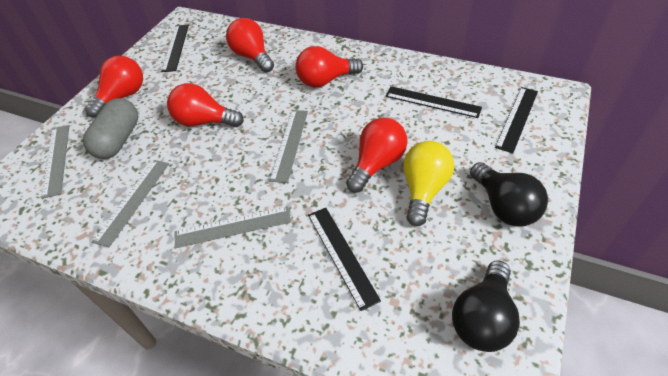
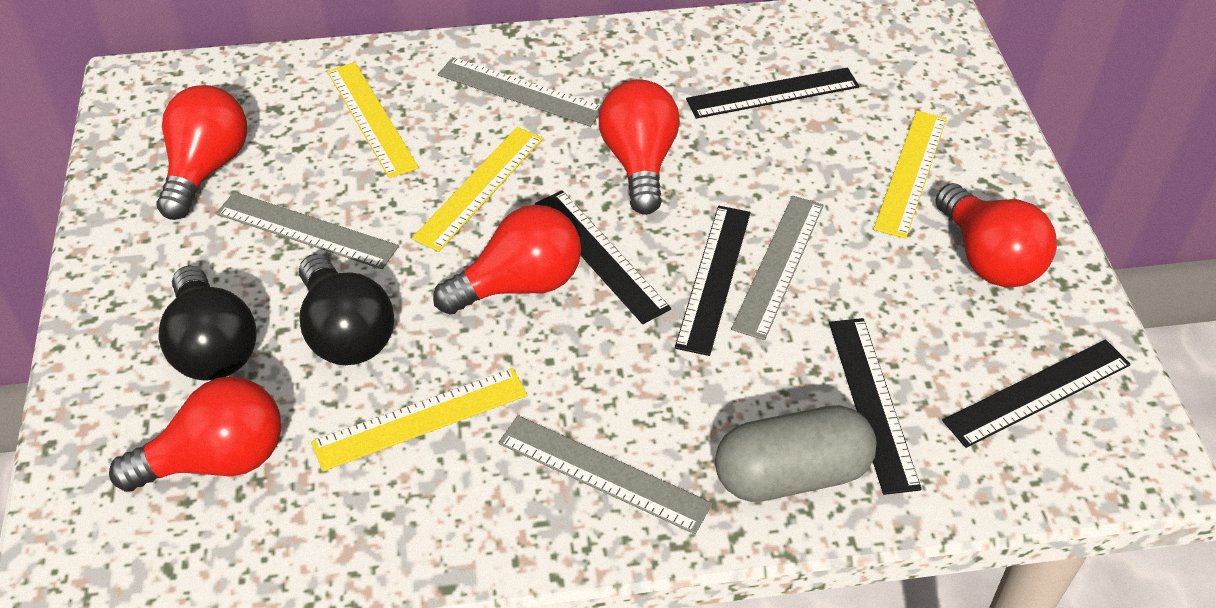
black ruler: 4 -> 5
yellow light bulb: 1 -> 0
yellow ruler: 0 -> 4

